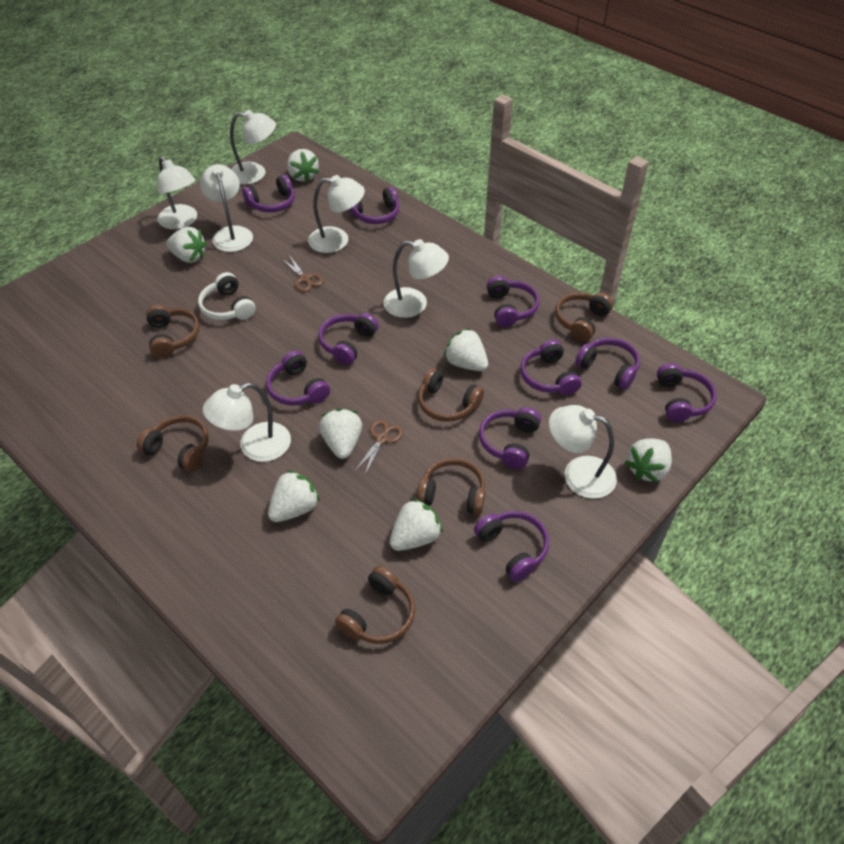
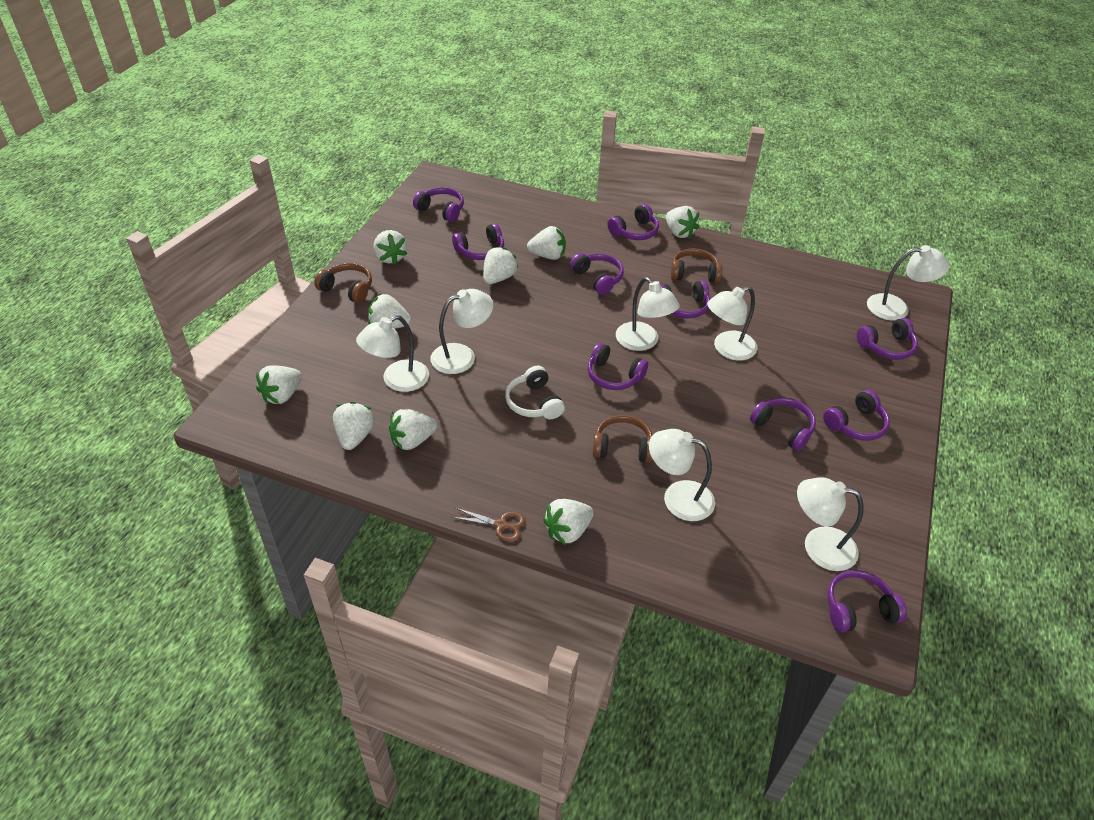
brown headphones: 6 -> 3
brown scissors: 2 -> 1
white strawberry: 7 -> 9

